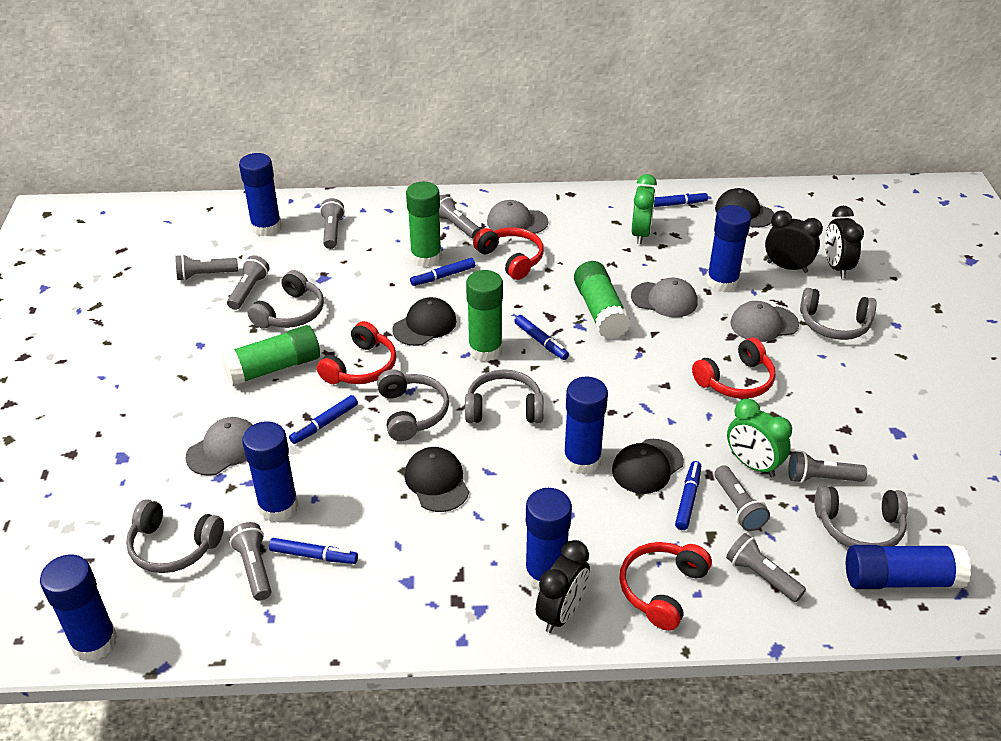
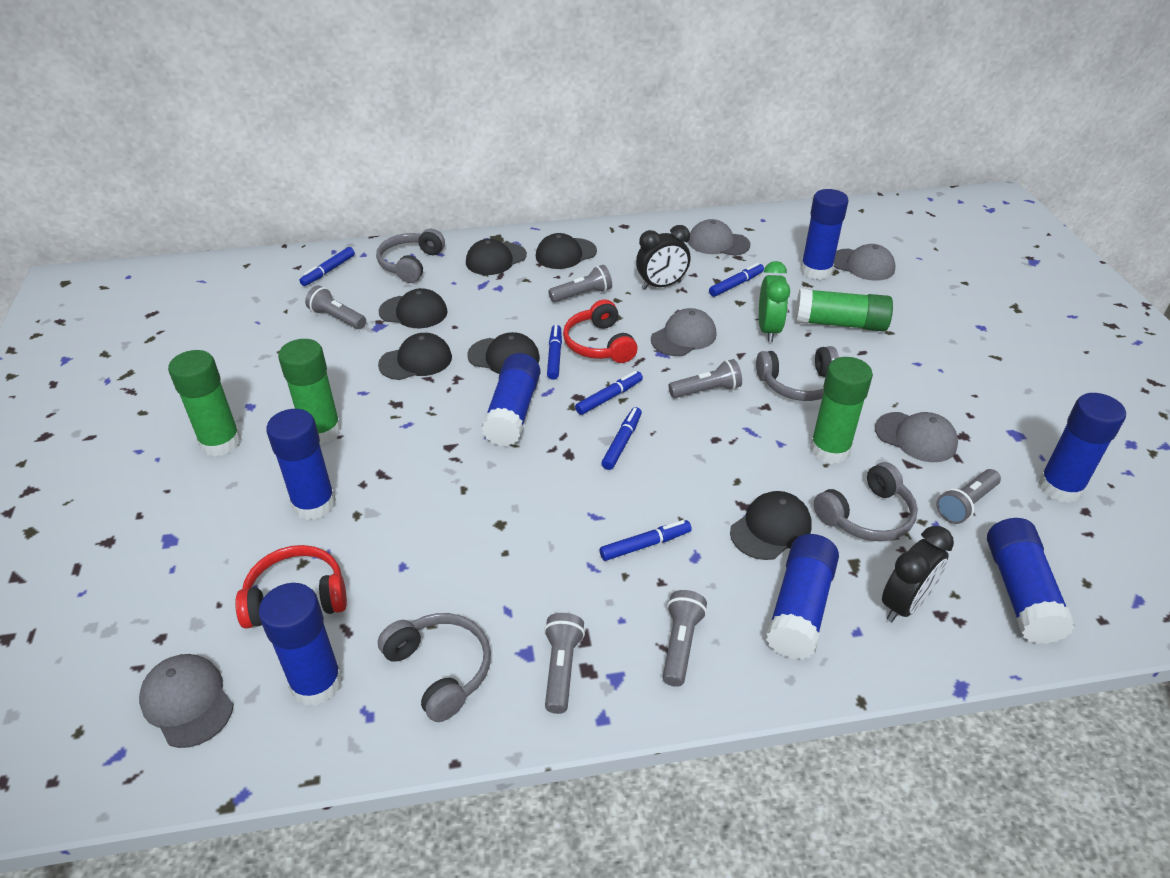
black cap: 4 -> 6
black clock: 3 -> 2
green clock: 2 -> 1
grey cap: 4 -> 5
grey flashlight: 8 -> 6
grey headphones: 6 -> 4
red headphones: 4 -> 2

